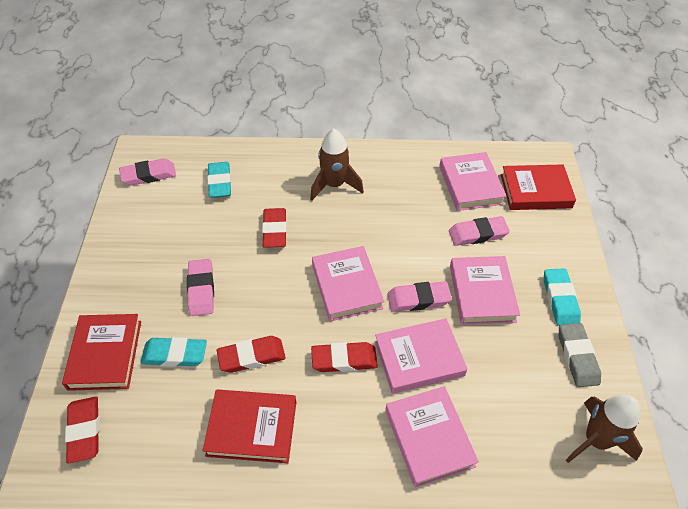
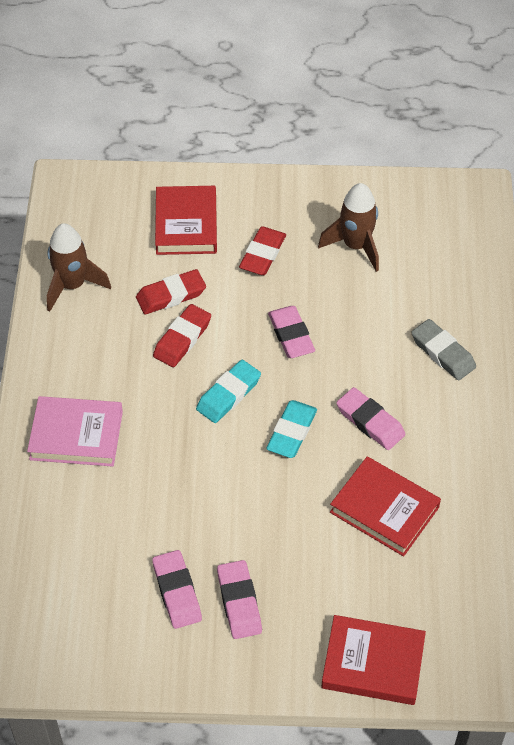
pink book: 5 -> 1
red eraser: 4 -> 3
turquoise eraser: 3 -> 2

